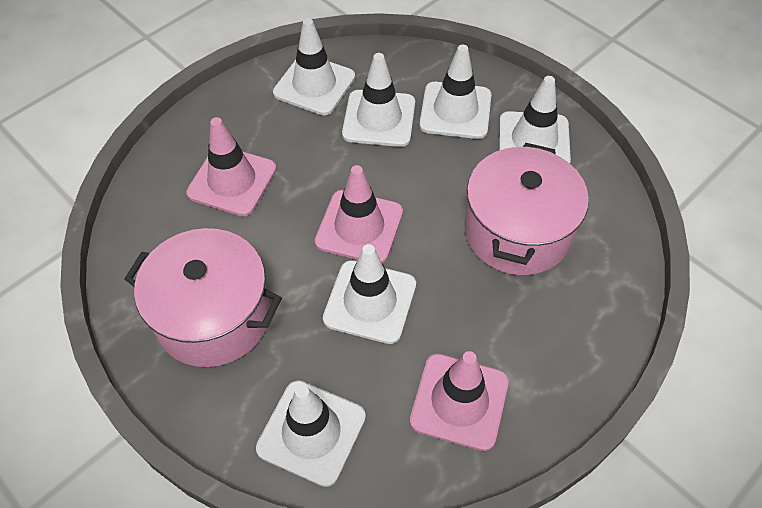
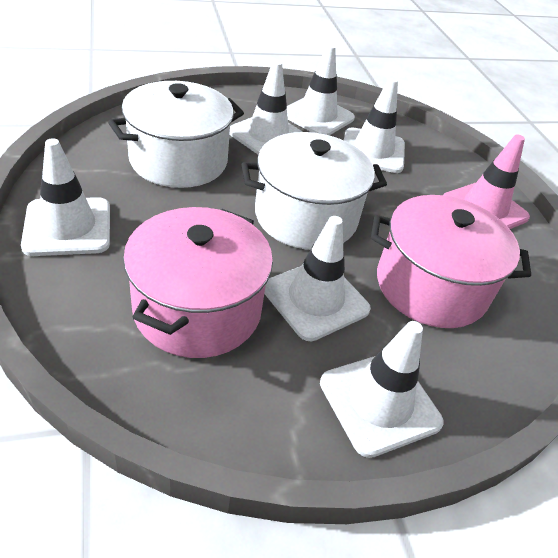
pink traffic cone: 3 -> 1
white pot: 0 -> 2

